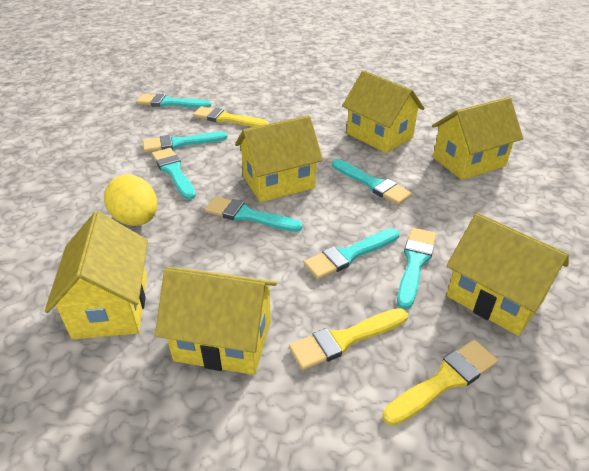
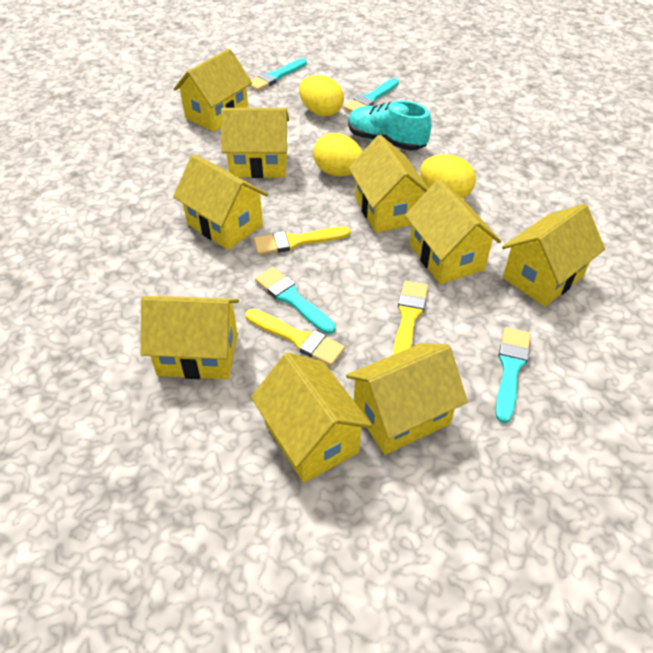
turquoise brush: 7 -> 4
turquoise shoe: 0 -> 1
yellow egg: 1 -> 3
yellow house: 6 -> 9

